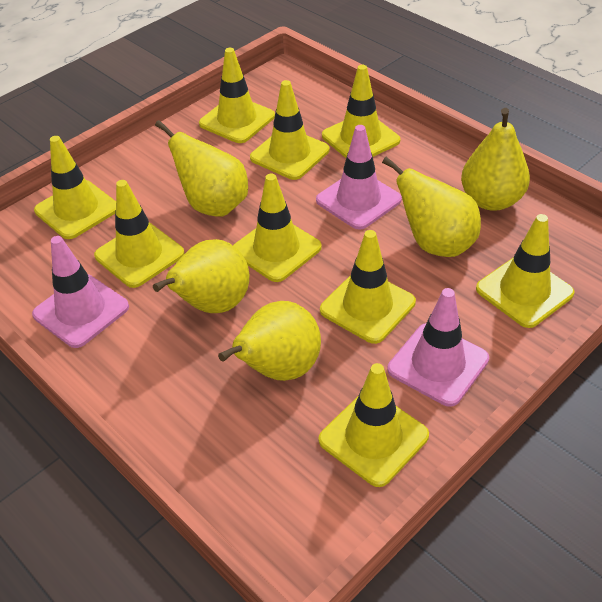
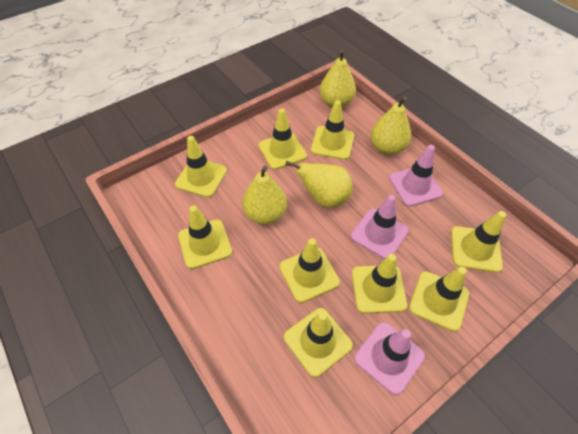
yellow pear: 5 -> 4

